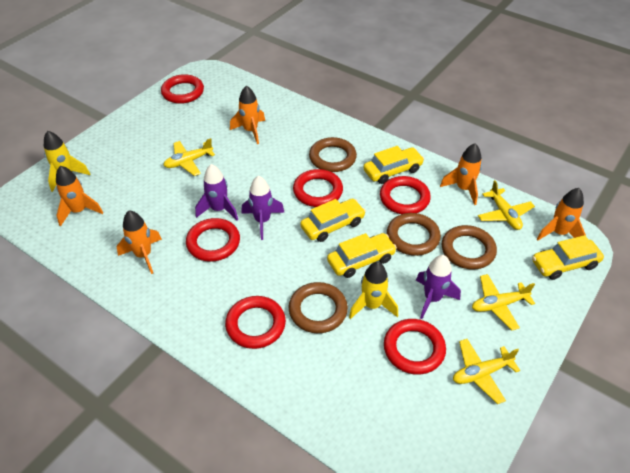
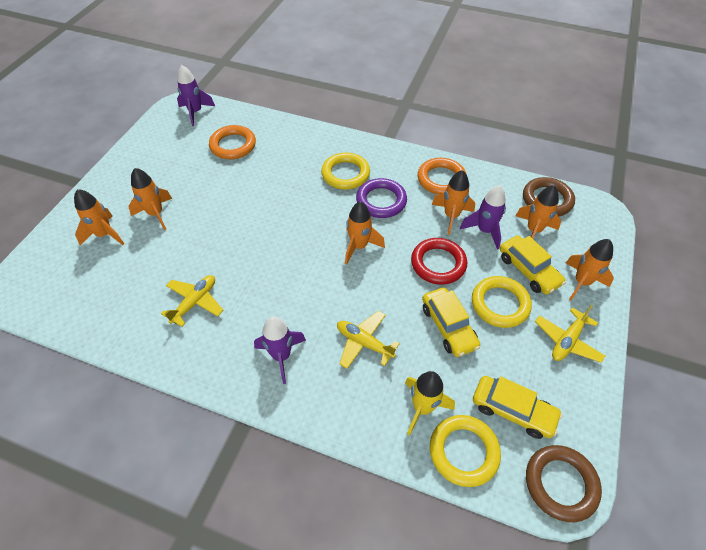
brown ring: 4 -> 2
orange ring: 0 -> 2
orange rocket: 5 -> 6
purple ring: 0 -> 1
red ring: 6 -> 1
yellow car: 4 -> 3
yellow plane: 4 -> 3
yellow ring: 0 -> 3
yellow rocket: 2 -> 1

